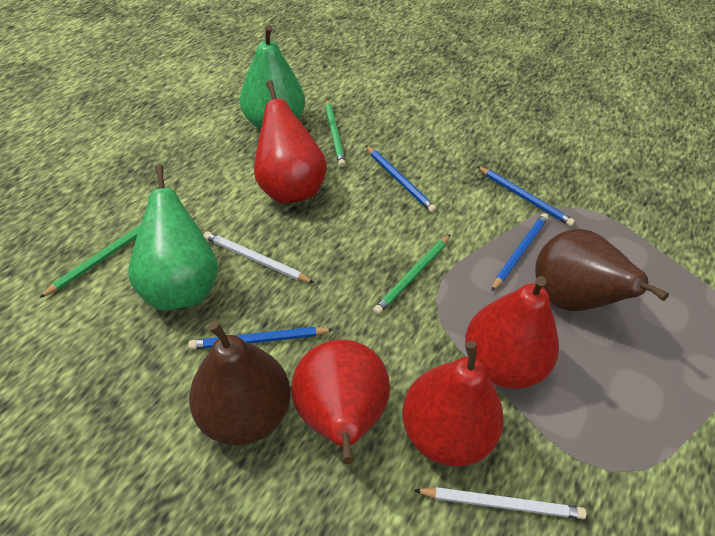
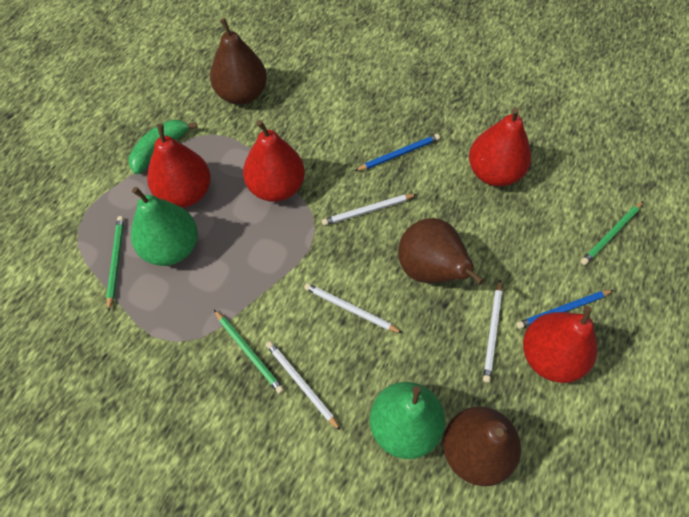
blue pencil: 4 -> 2
brown pear: 2 -> 3
green banana: 0 -> 1
white pencil: 2 -> 4

